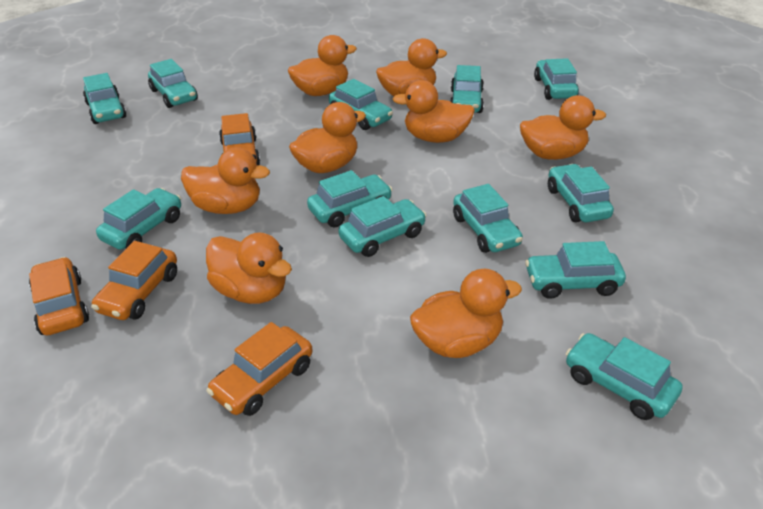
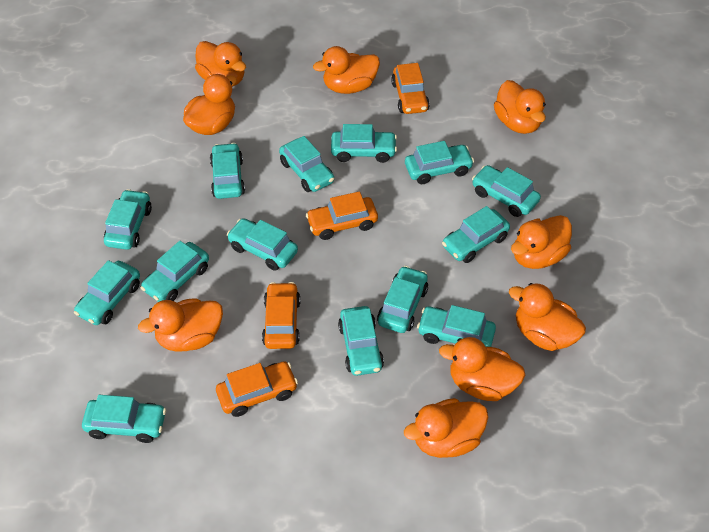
orange duck: 8 -> 9
turquoise car: 12 -> 14

